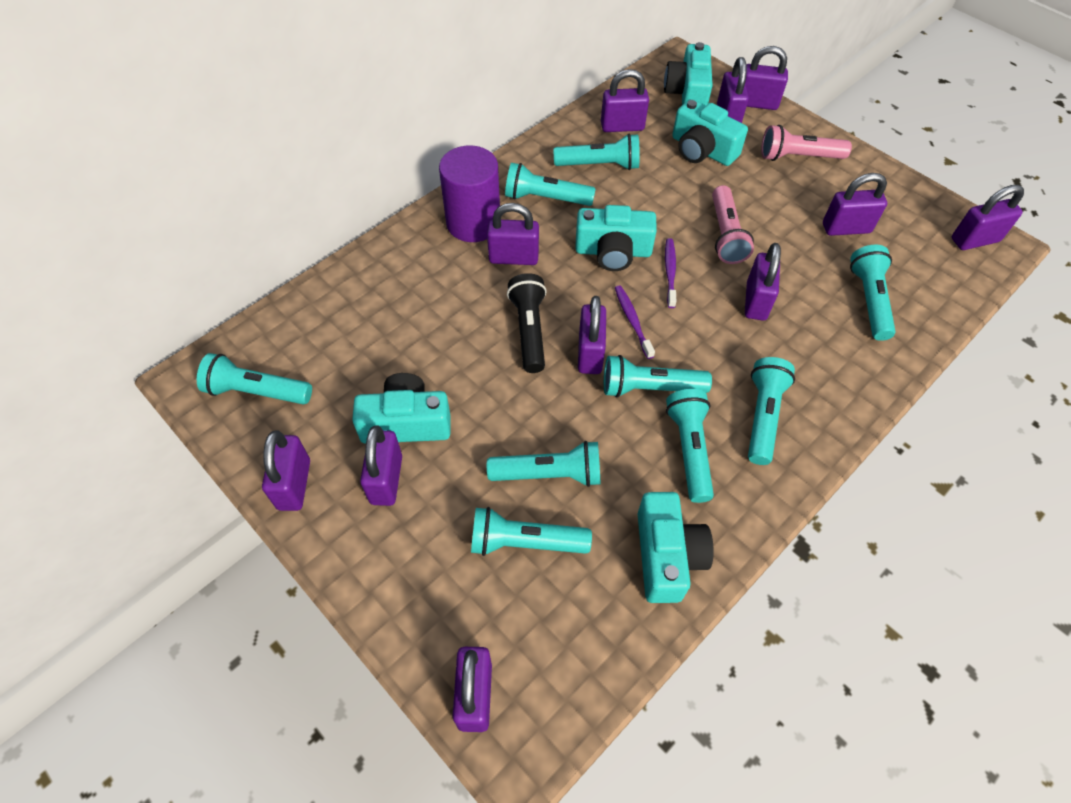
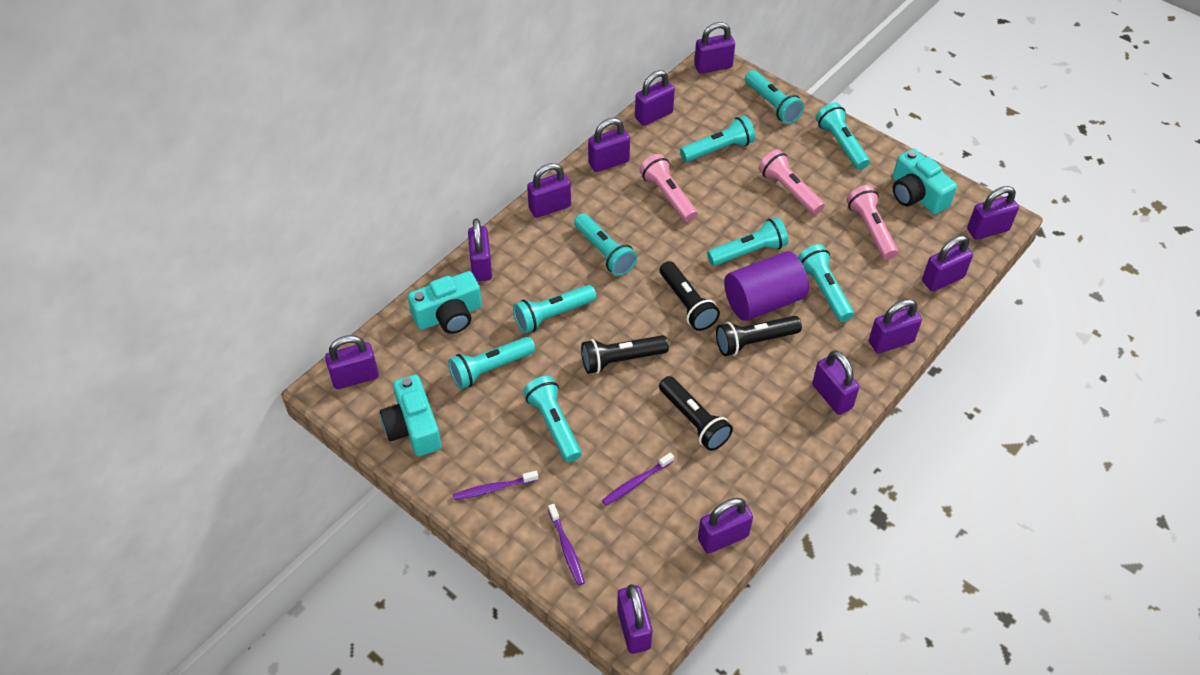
black flashlight: 1 -> 4
pink flashlight: 2 -> 3
purple padlock: 11 -> 12
purple toothbrush: 2 -> 3
turquoise camera: 5 -> 3

